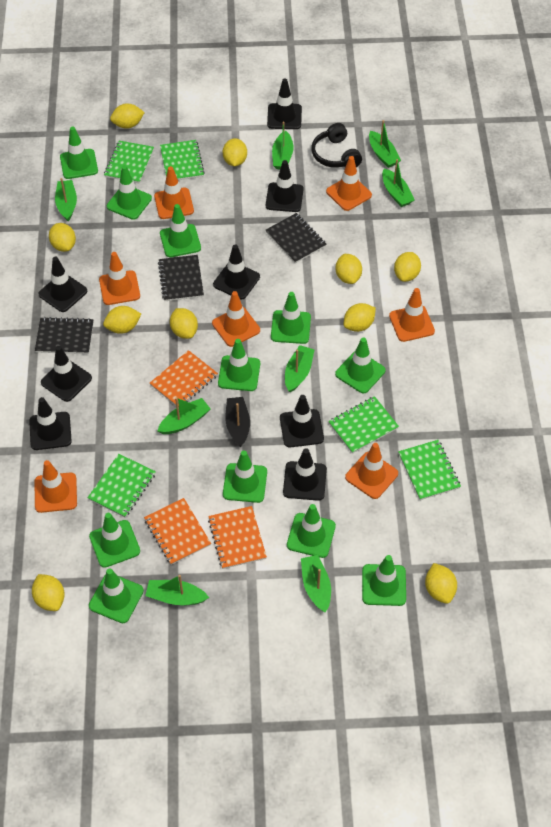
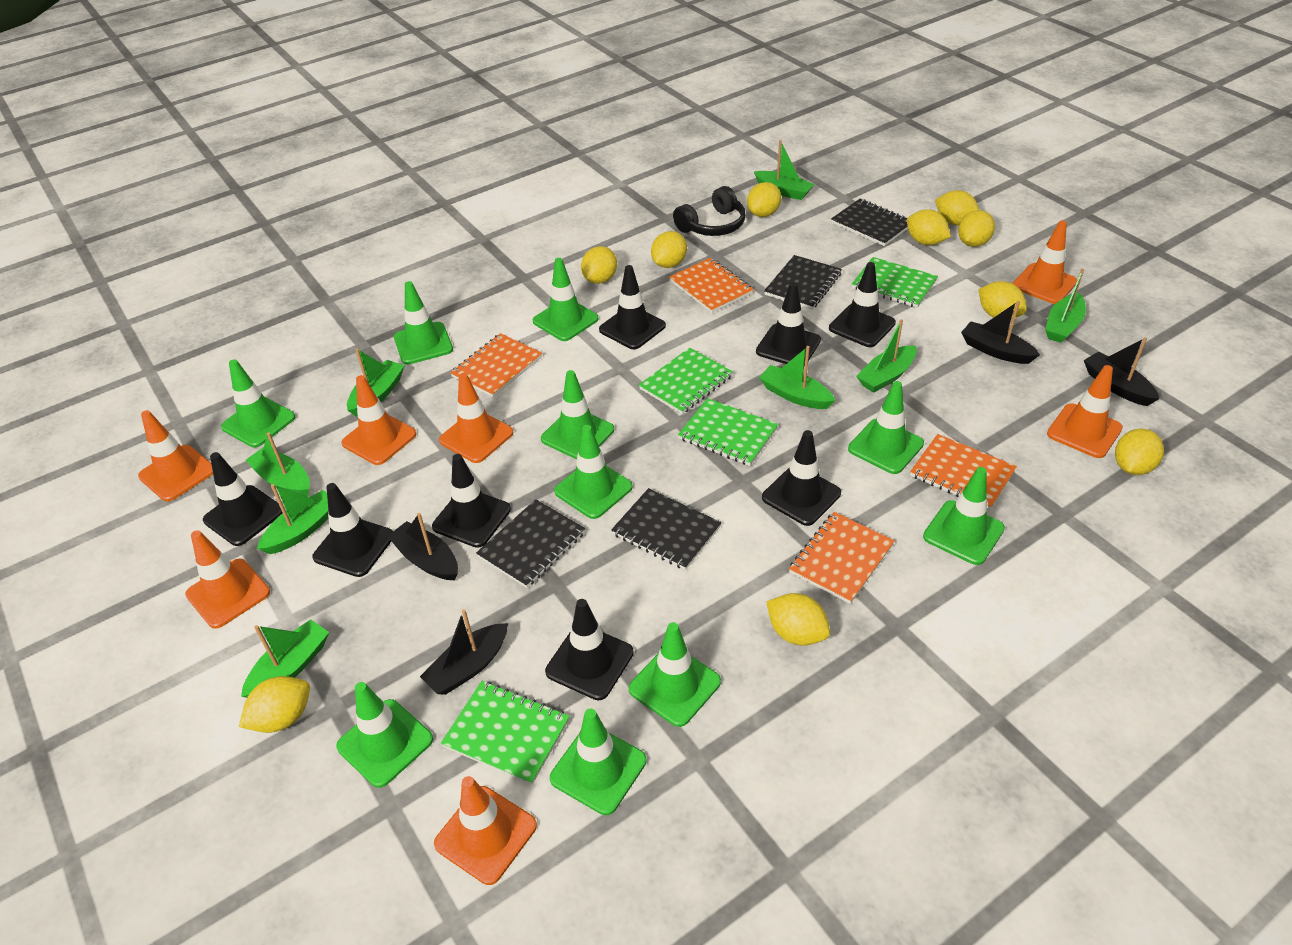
black boat: 1 -> 4
black notebook: 3 -> 4
green notebook: 5 -> 4
green traffic cone: 11 -> 10
orange notebook: 3 -> 4

